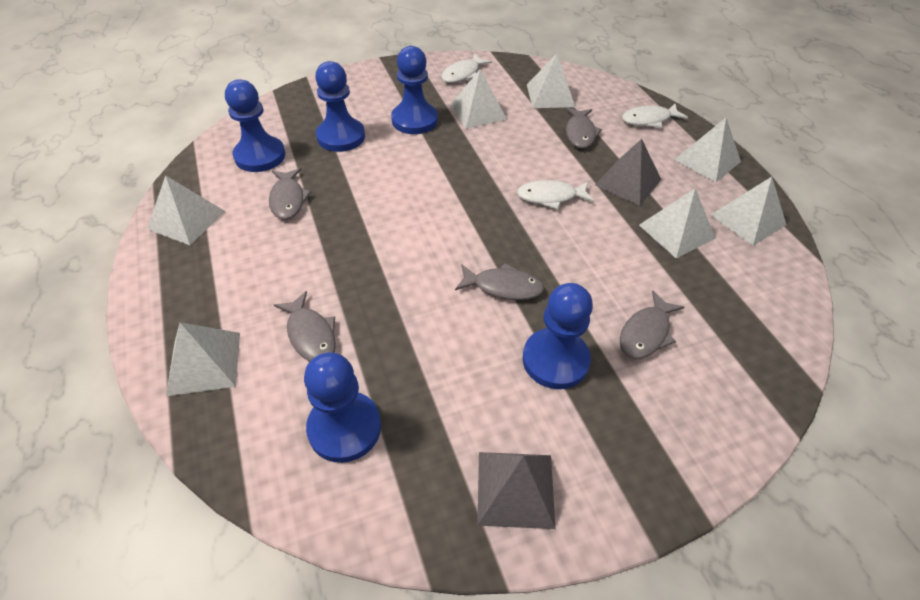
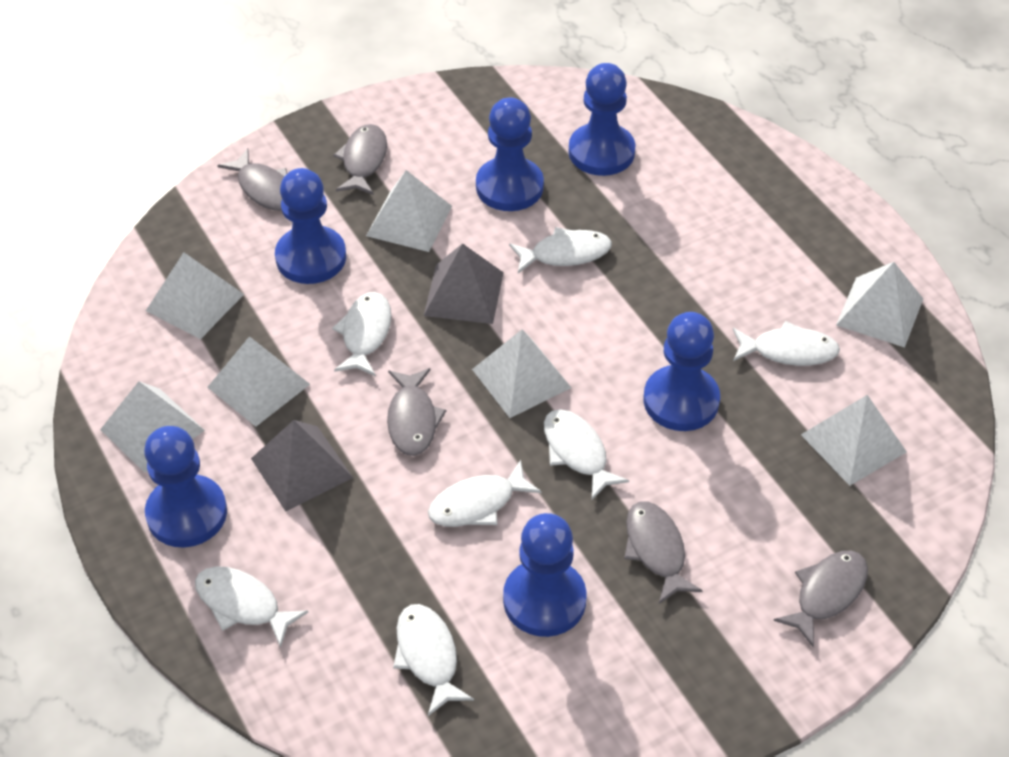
blue pawn: 5 -> 6
white fish: 3 -> 7

